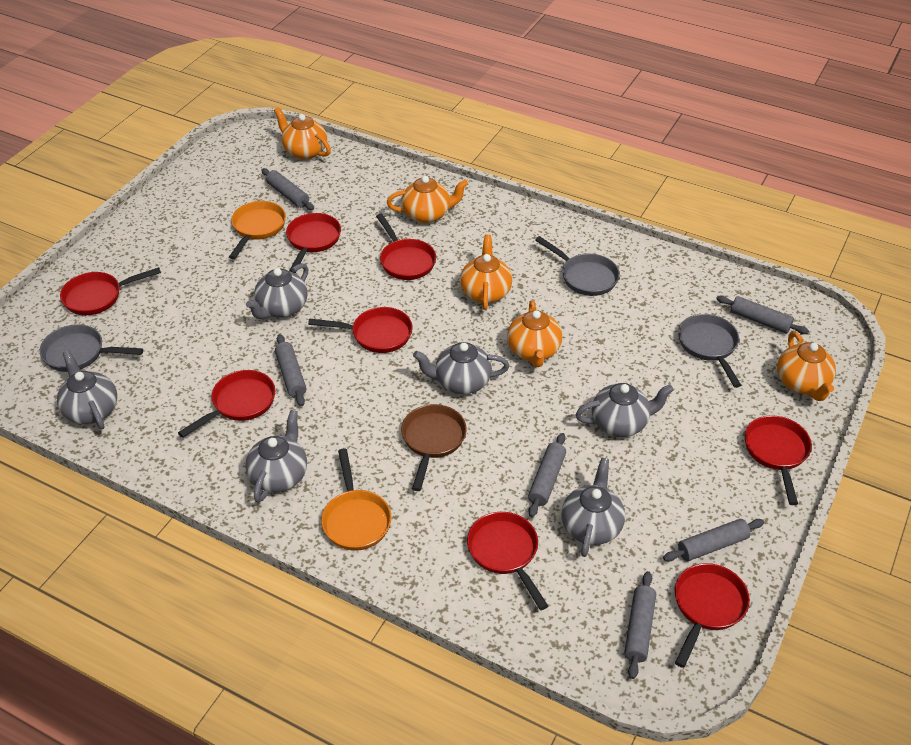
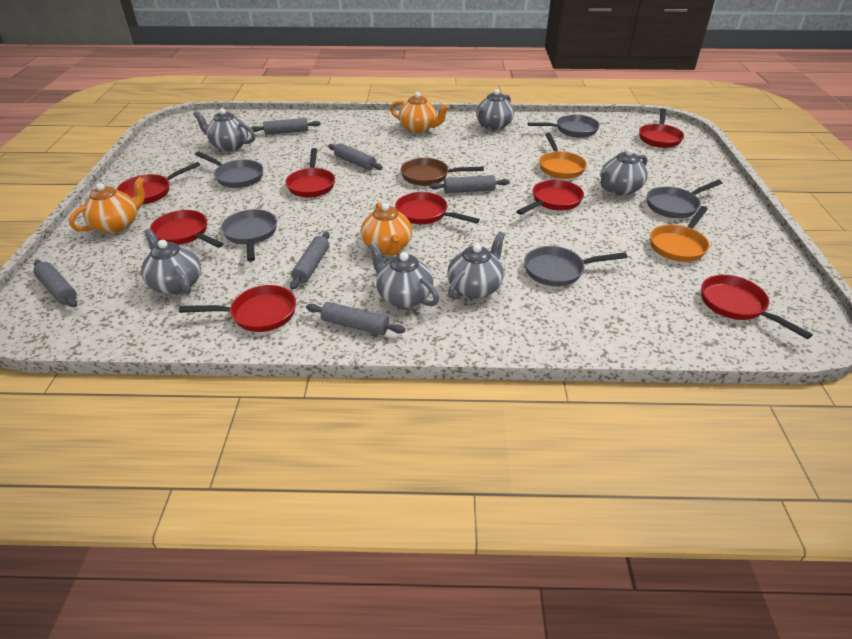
grey pan: 3 -> 5
orange teapot: 5 -> 3

